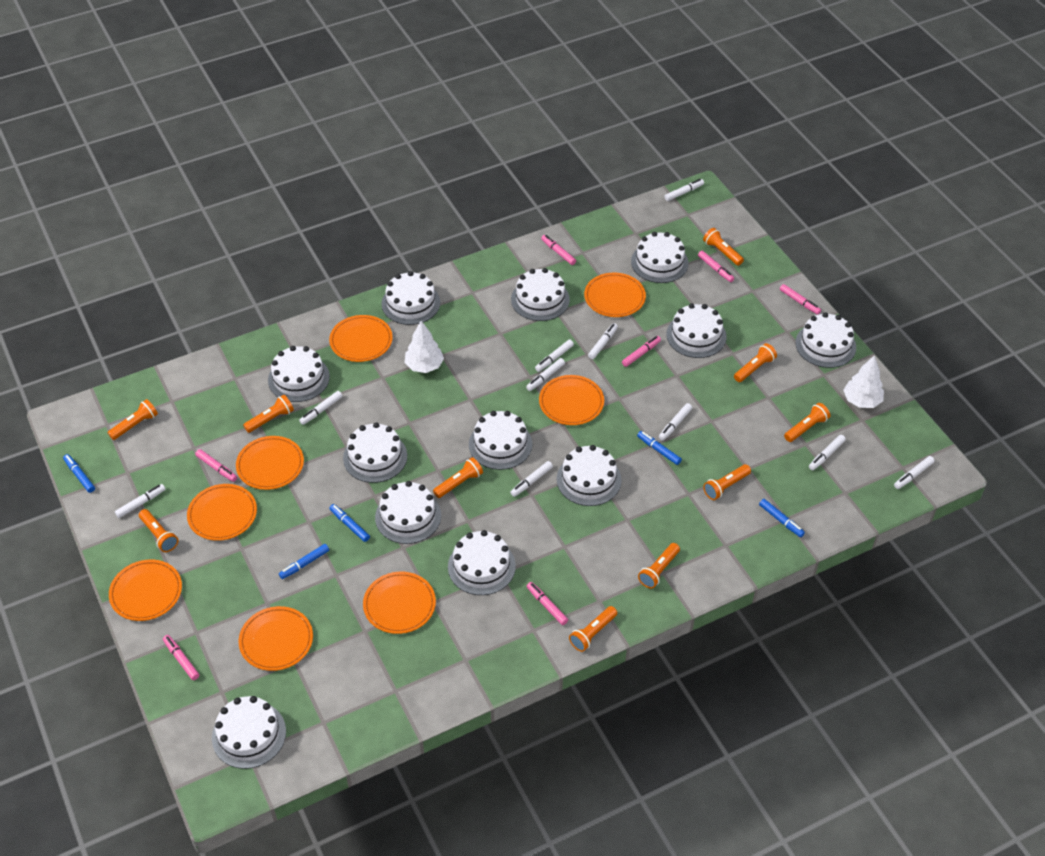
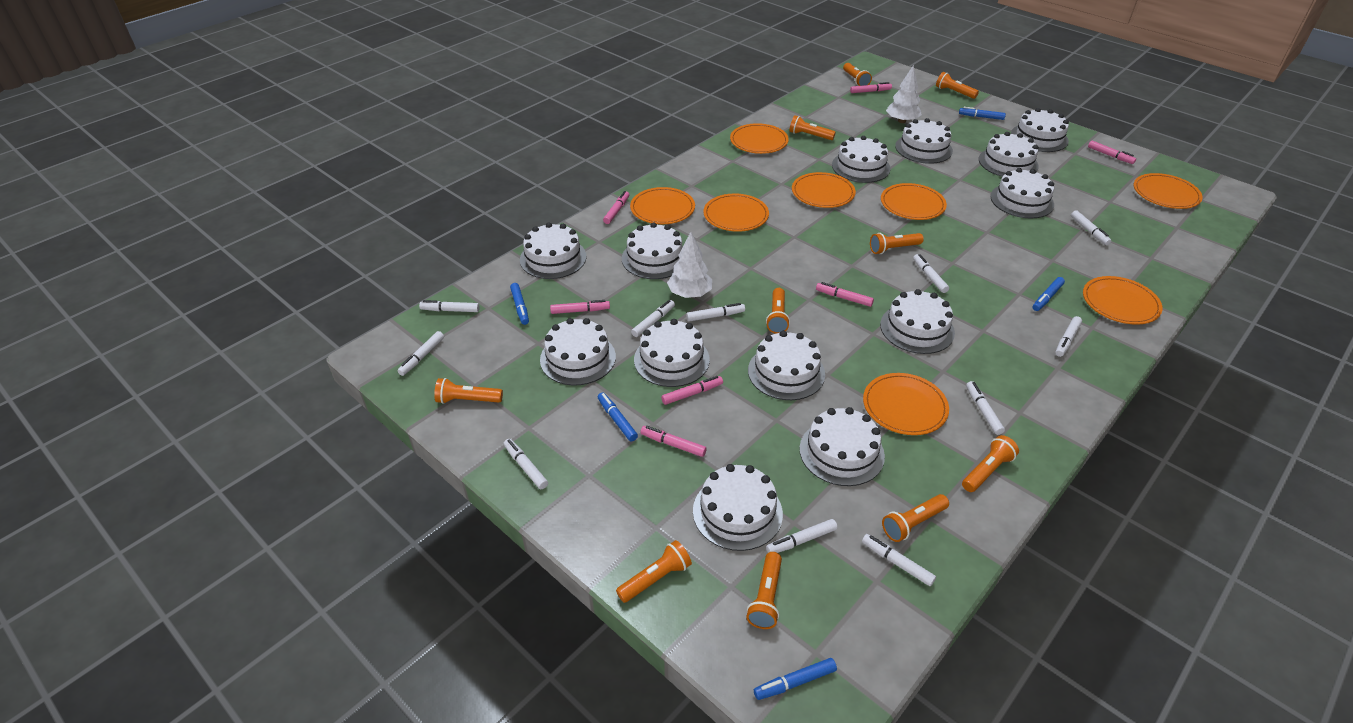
white cake: 12 -> 13
white marker: 10 -> 11

